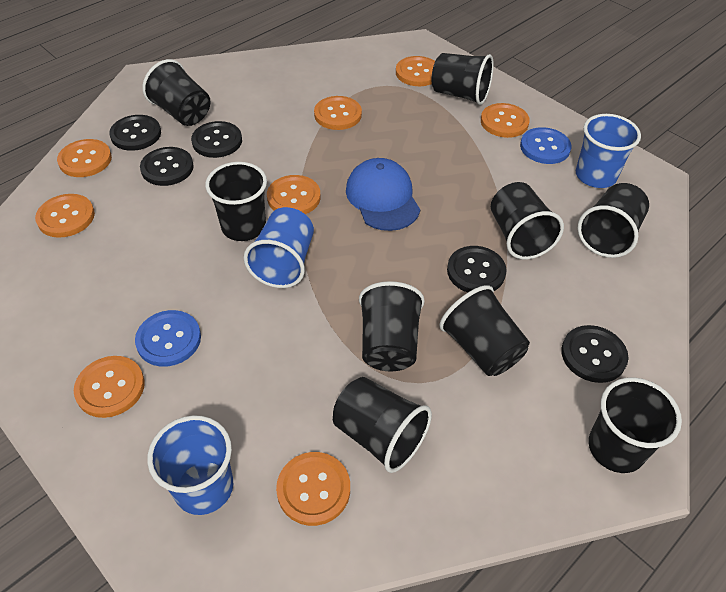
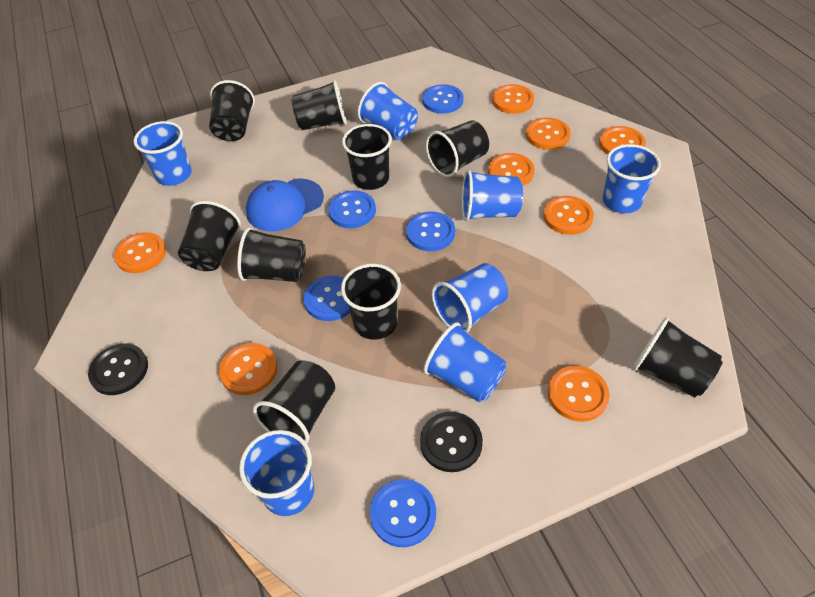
black button: 5 -> 2
blue button: 2 -> 5
blue cup: 3 -> 7

